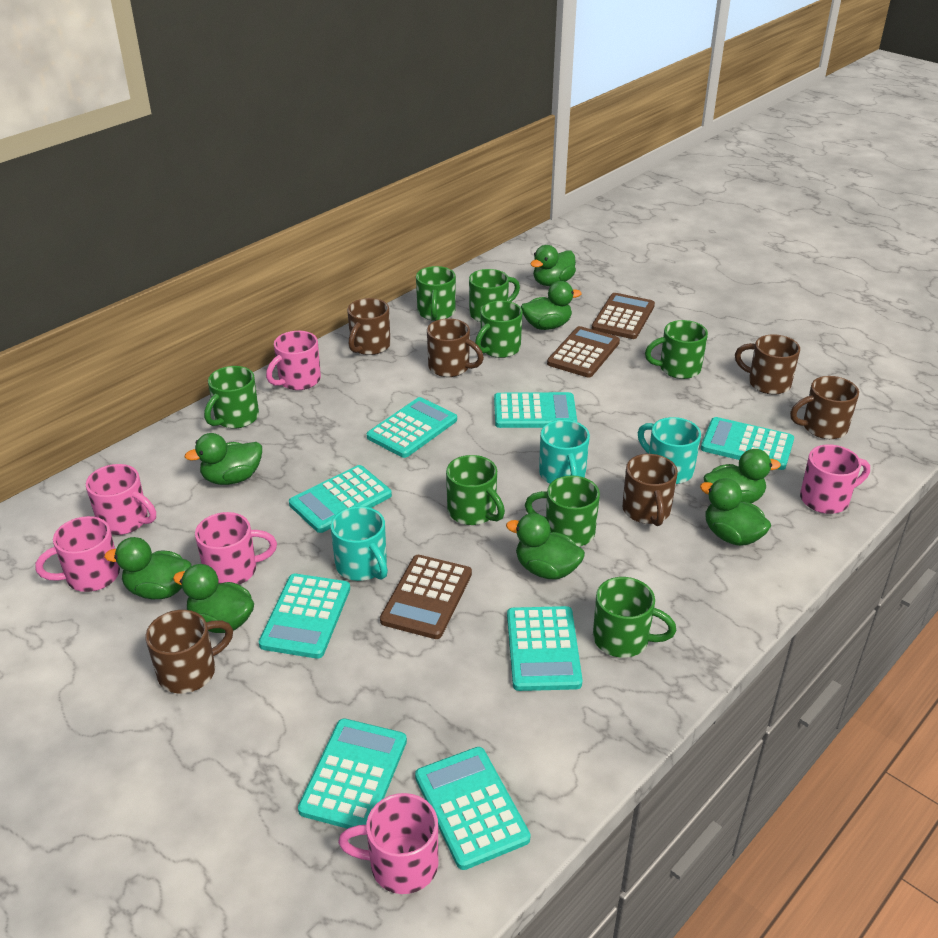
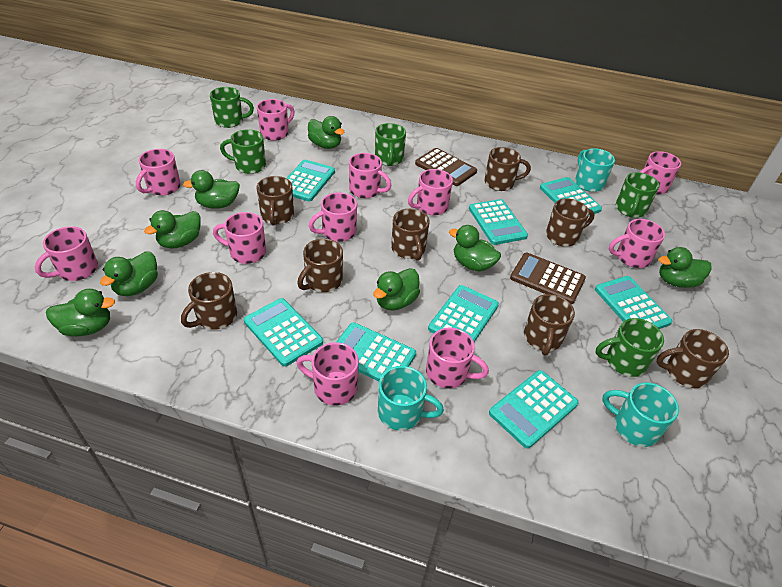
brown calculator: 3 -> 2
brown mug: 6 -> 8
green mug: 8 -> 5
pink mug: 6 -> 11

